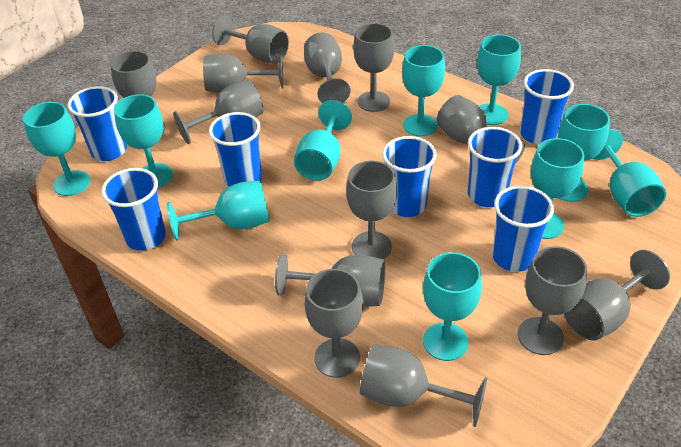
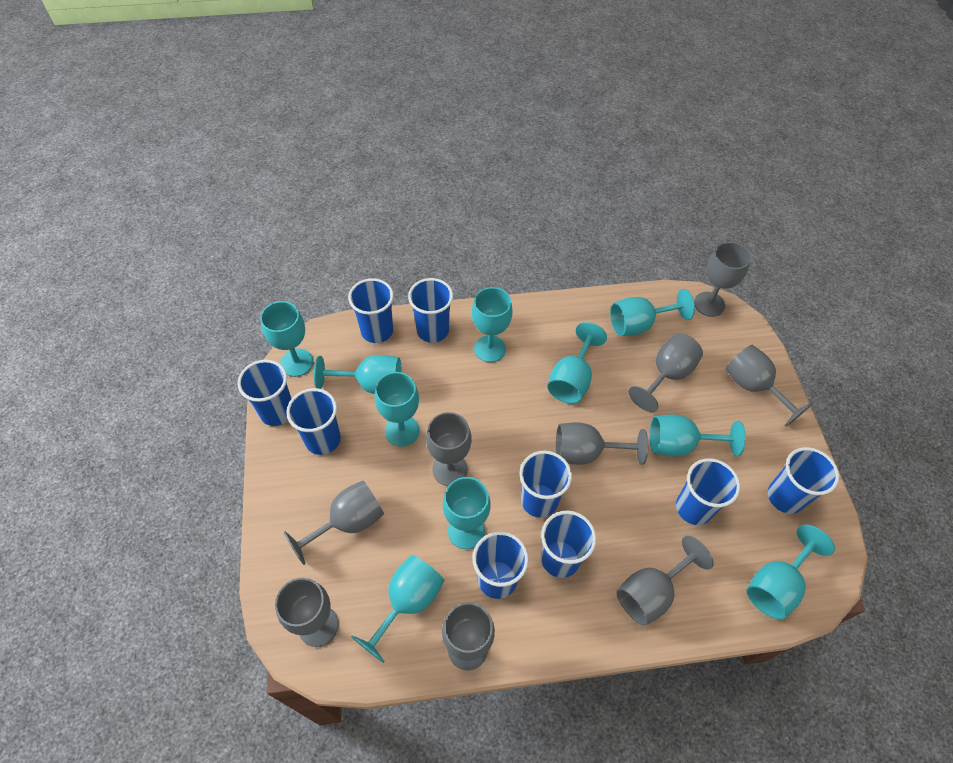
blue cup: 7 -> 9
grey goblet: 13 -> 9

